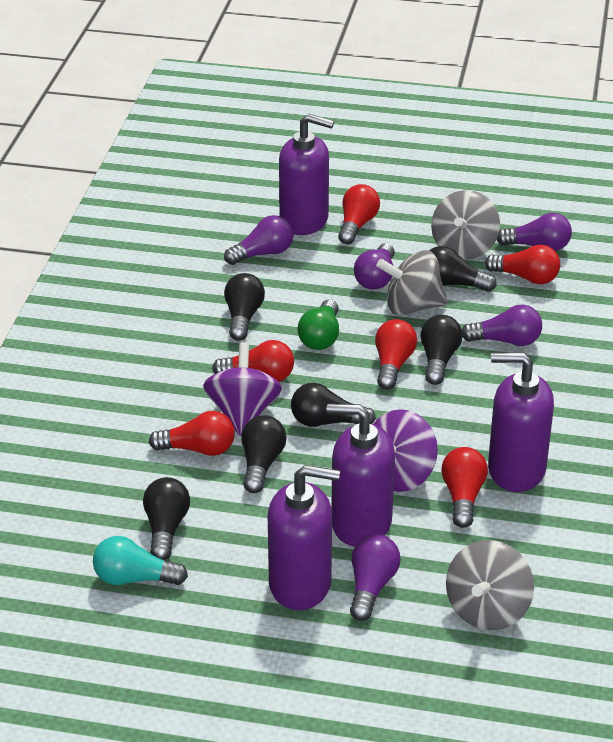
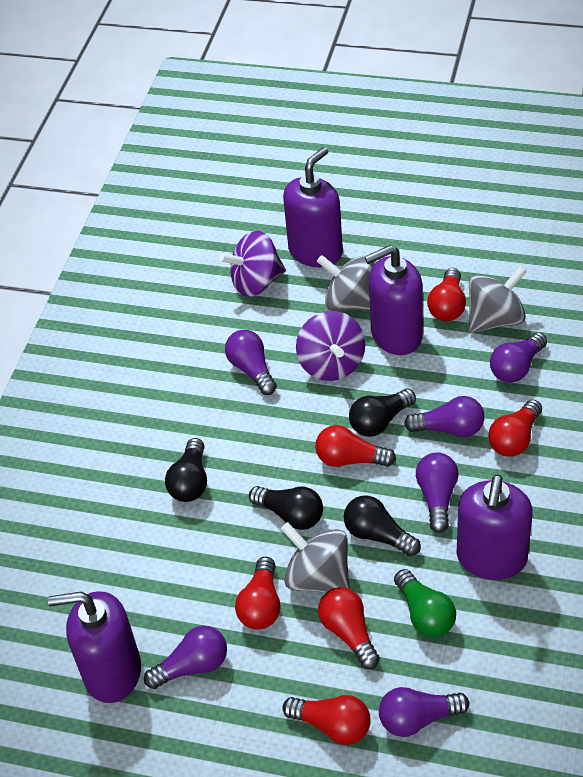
black light bulb: 6 -> 4
purple light bulb: 5 -> 6
turquoise light bulb: 1 -> 0

